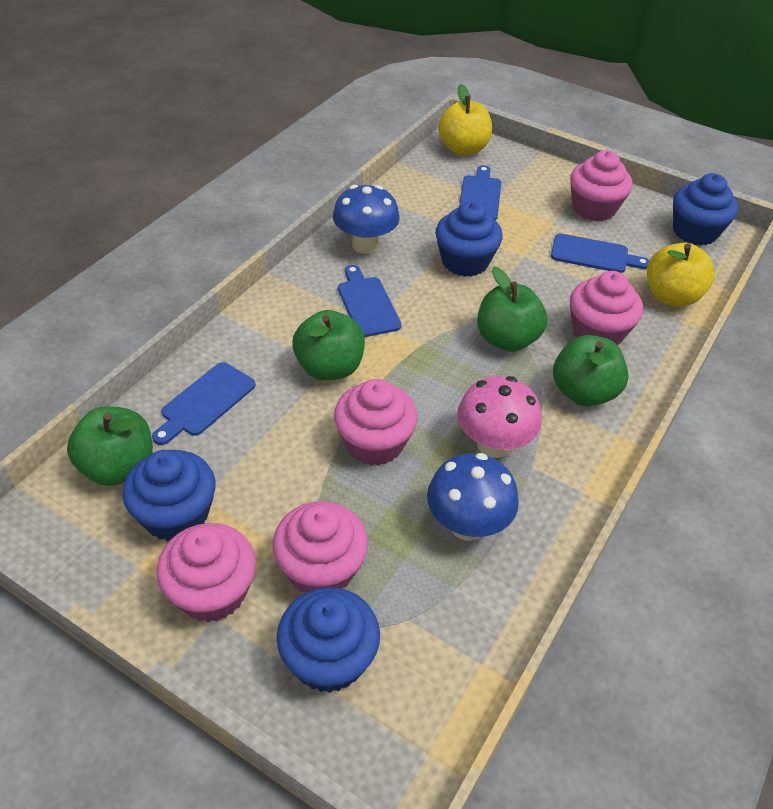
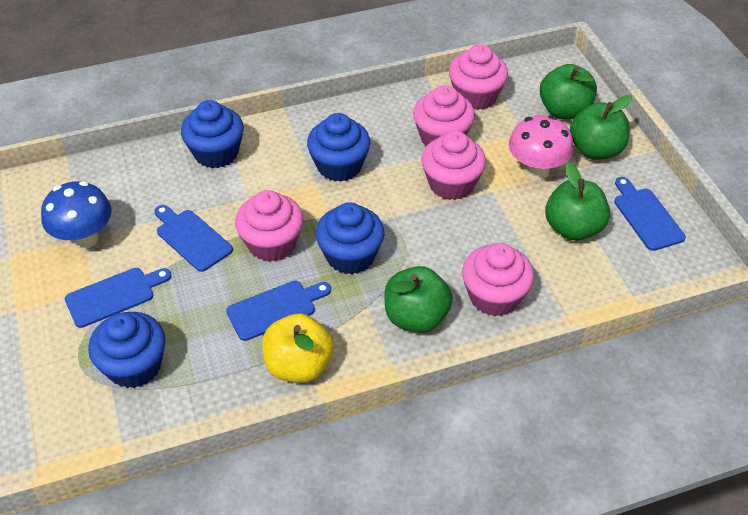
blue mushroom: 2 -> 1
yellow apple: 2 -> 1

